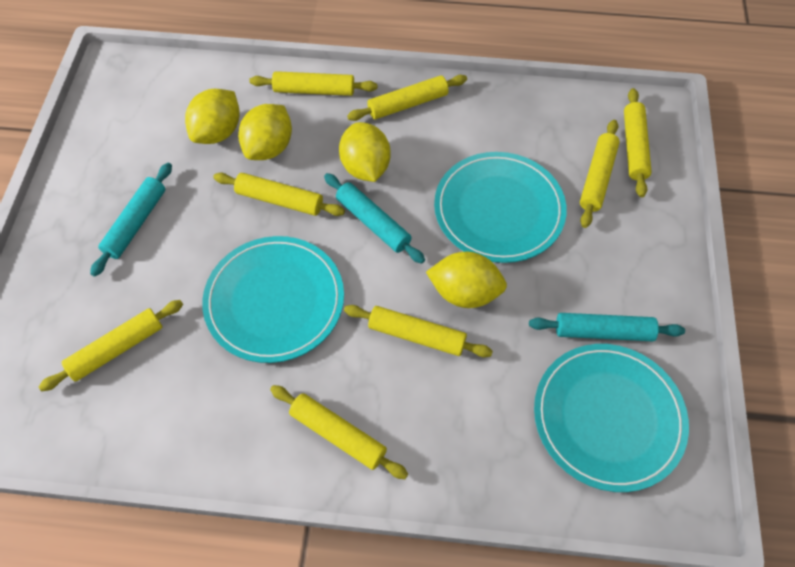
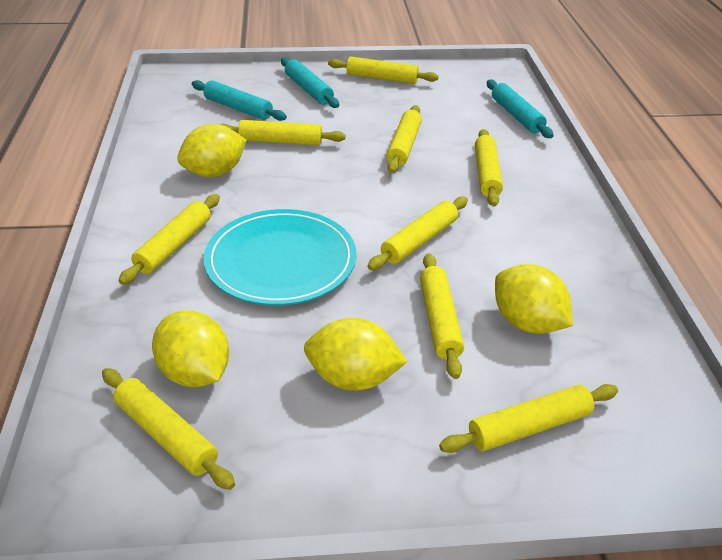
turquoise plate: 3 -> 1
yellow rolling pin: 8 -> 9

